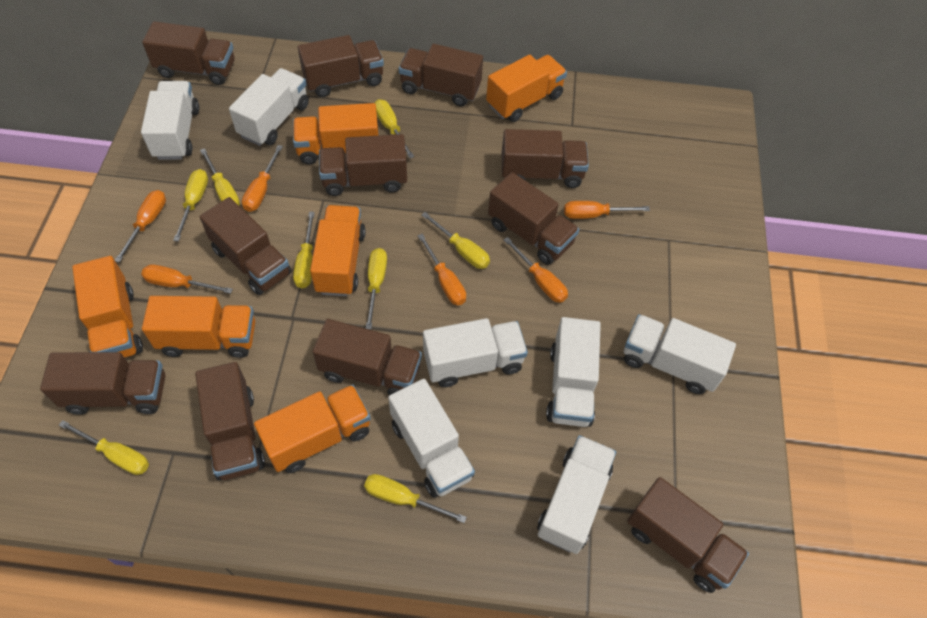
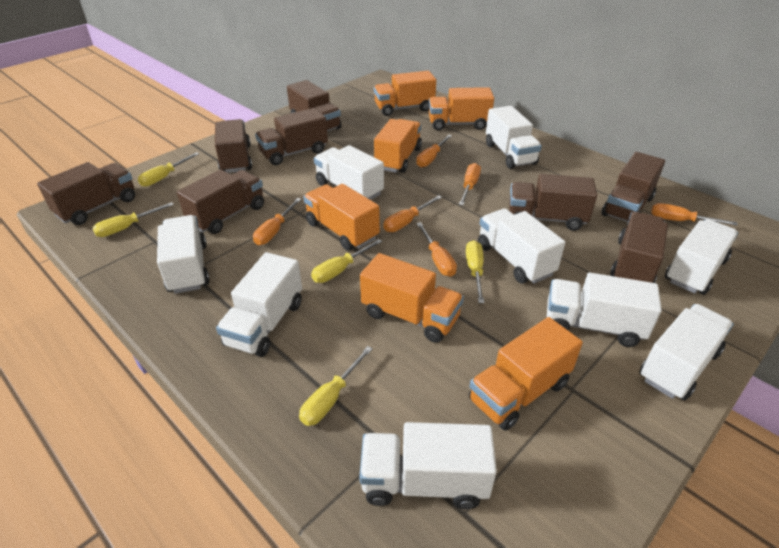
brown truck: 11 -> 8
white truck: 7 -> 9
yellow screwdriver: 8 -> 5

